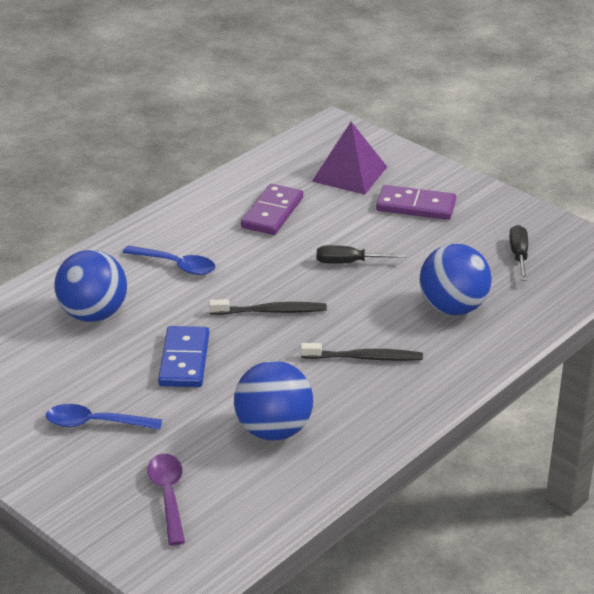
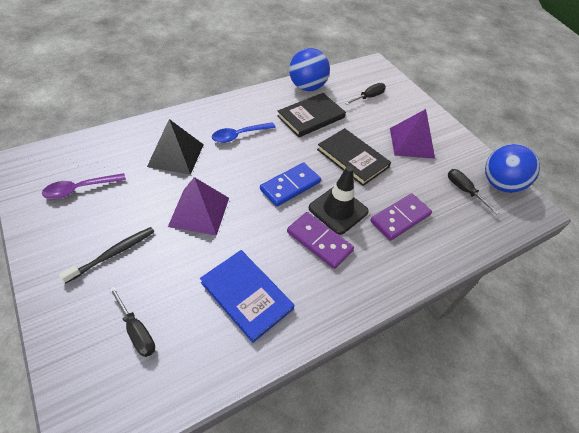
black book: 0 -> 2
black pyramid: 0 -> 1
black screwdriver: 2 -> 3
black toothbrush: 2 -> 1
black traffic cone: 0 -> 1
blue ball: 3 -> 2
blue book: 0 -> 1
blue spoon: 2 -> 1
purple pyramid: 1 -> 2

